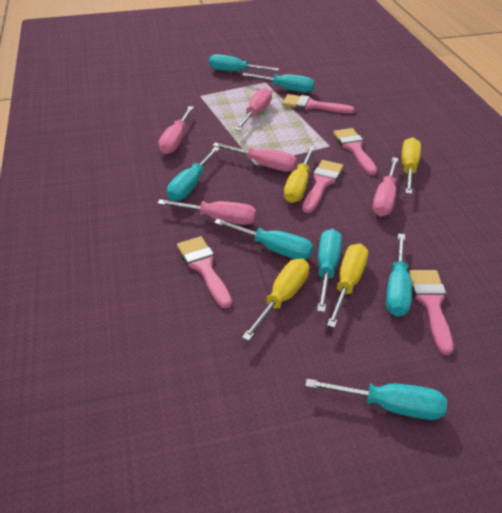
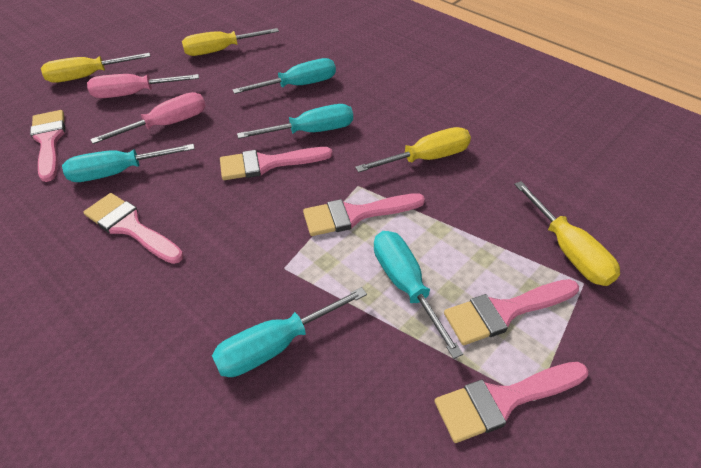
pink brush: 5 -> 6
pink screwdriver: 5 -> 2
turquoise screwdriver: 7 -> 5

